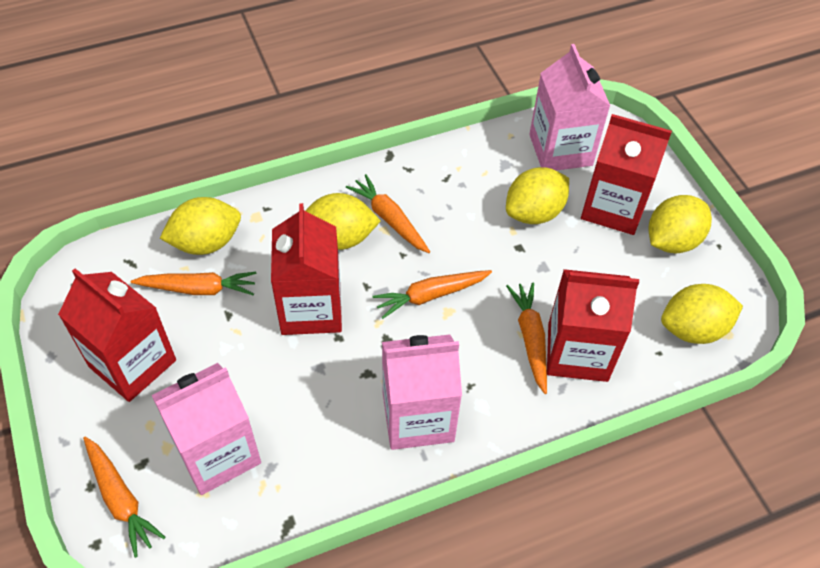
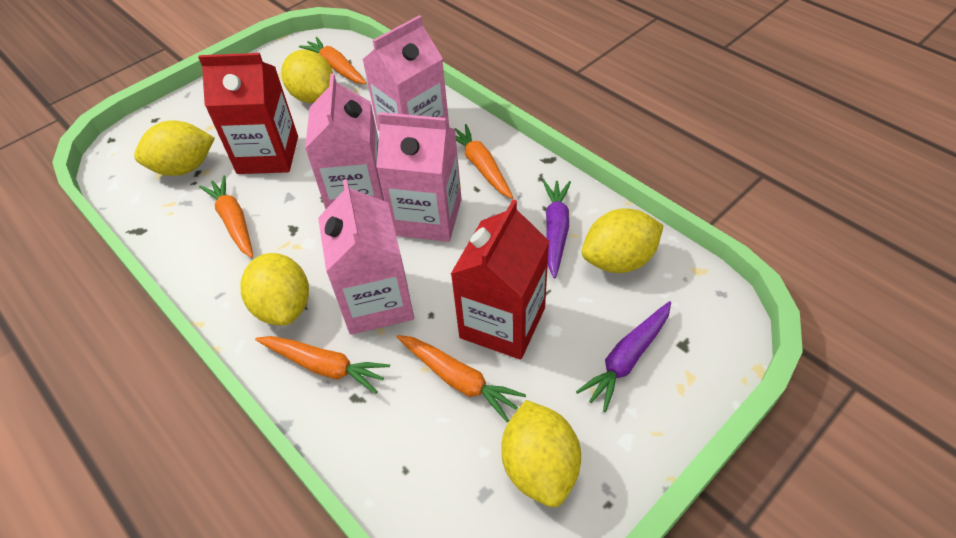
pink carton: 3 -> 4
purple carrot: 0 -> 2
red carton: 4 -> 2

